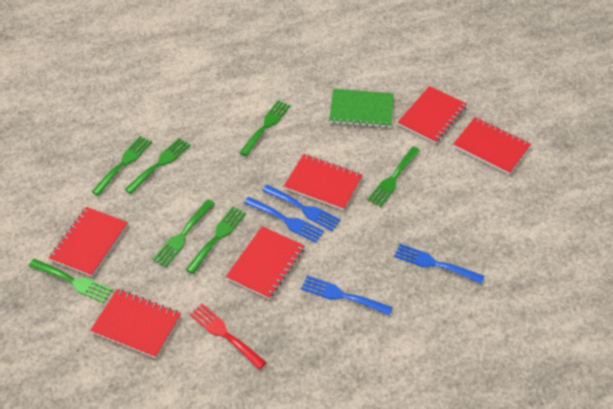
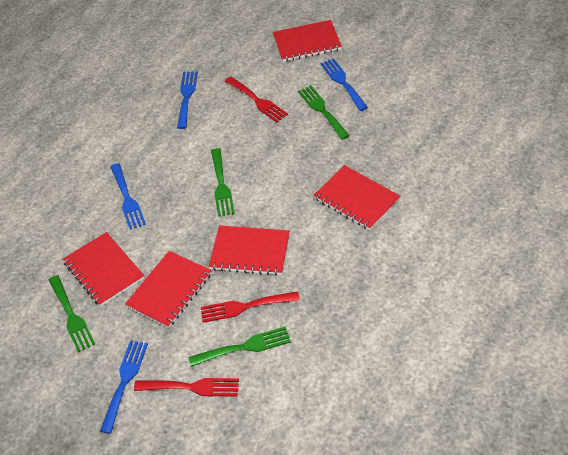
green fork: 7 -> 4
green notebook: 1 -> 0
red fork: 1 -> 3
red notebook: 6 -> 5

